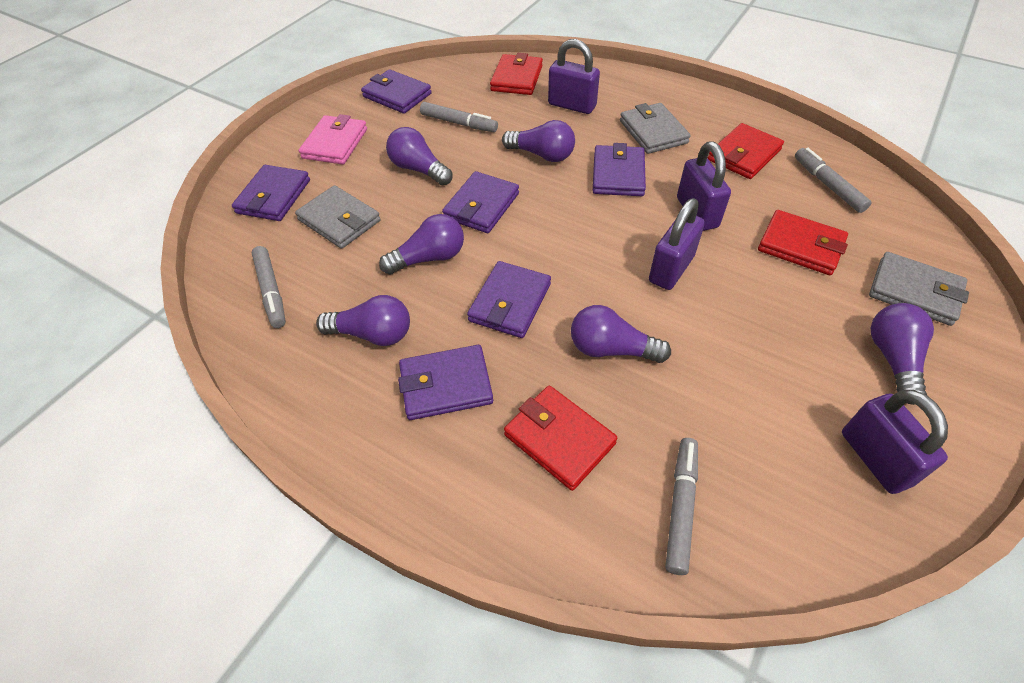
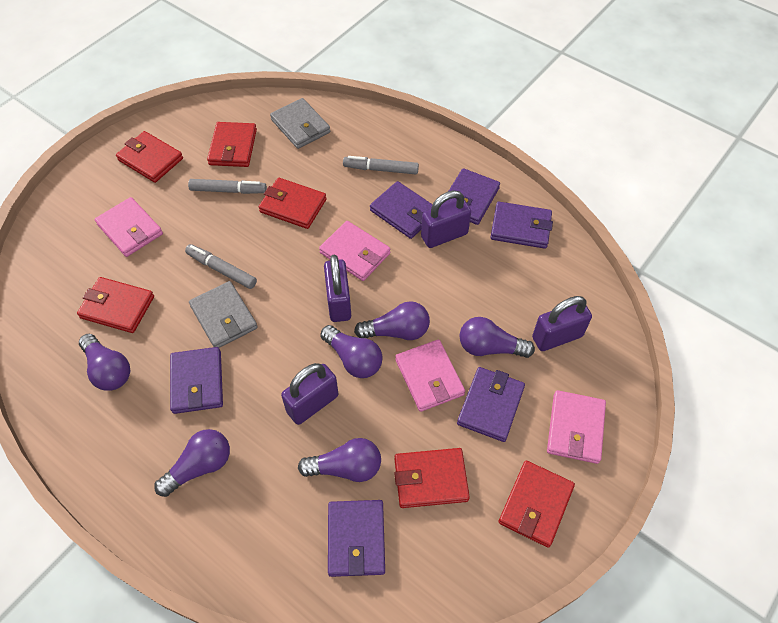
grey marker: 4 -> 3
grey wallet: 3 -> 2
pink wallet: 1 -> 4
red wallet: 4 -> 6

